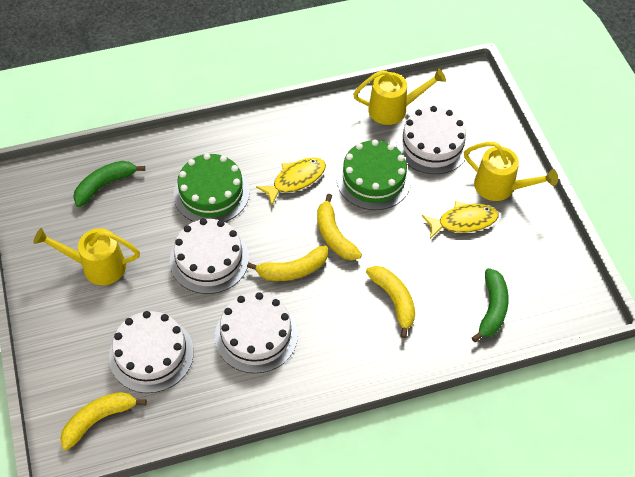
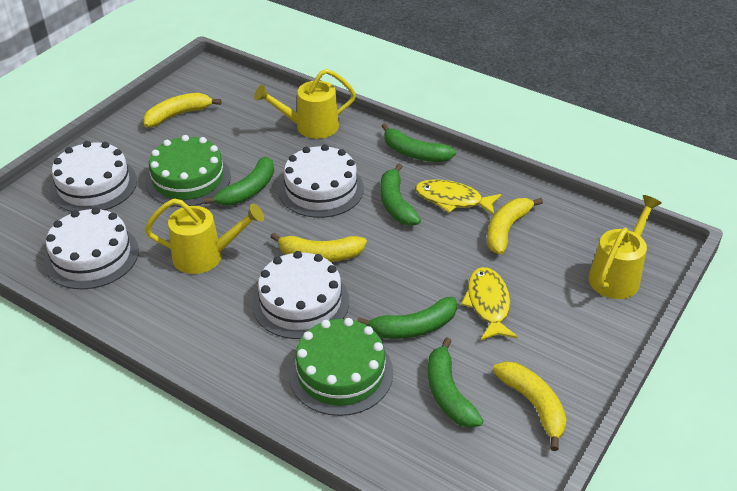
green banana: 2 -> 5

